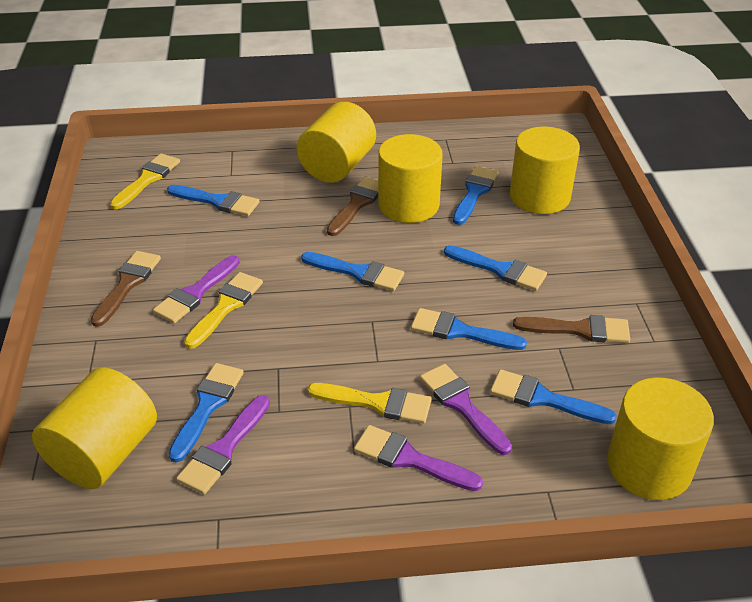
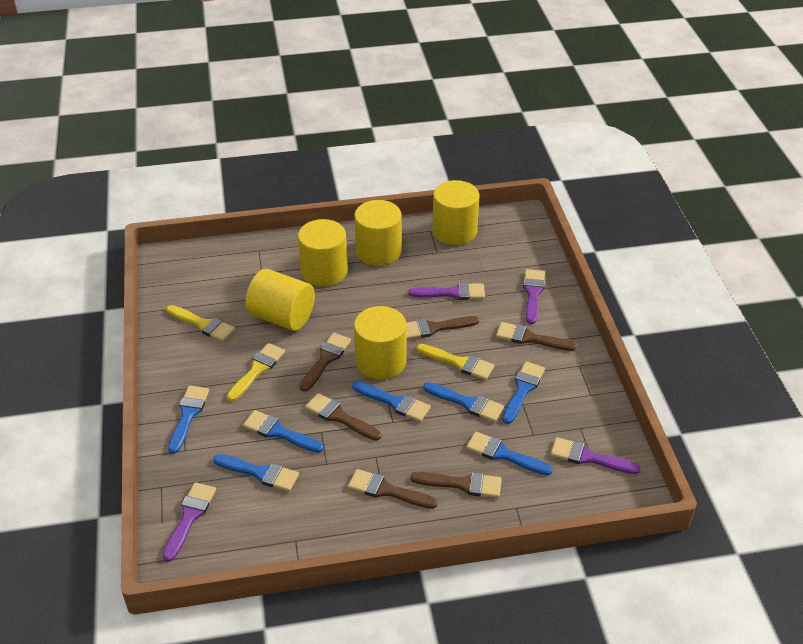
brown brush: 3 -> 6

